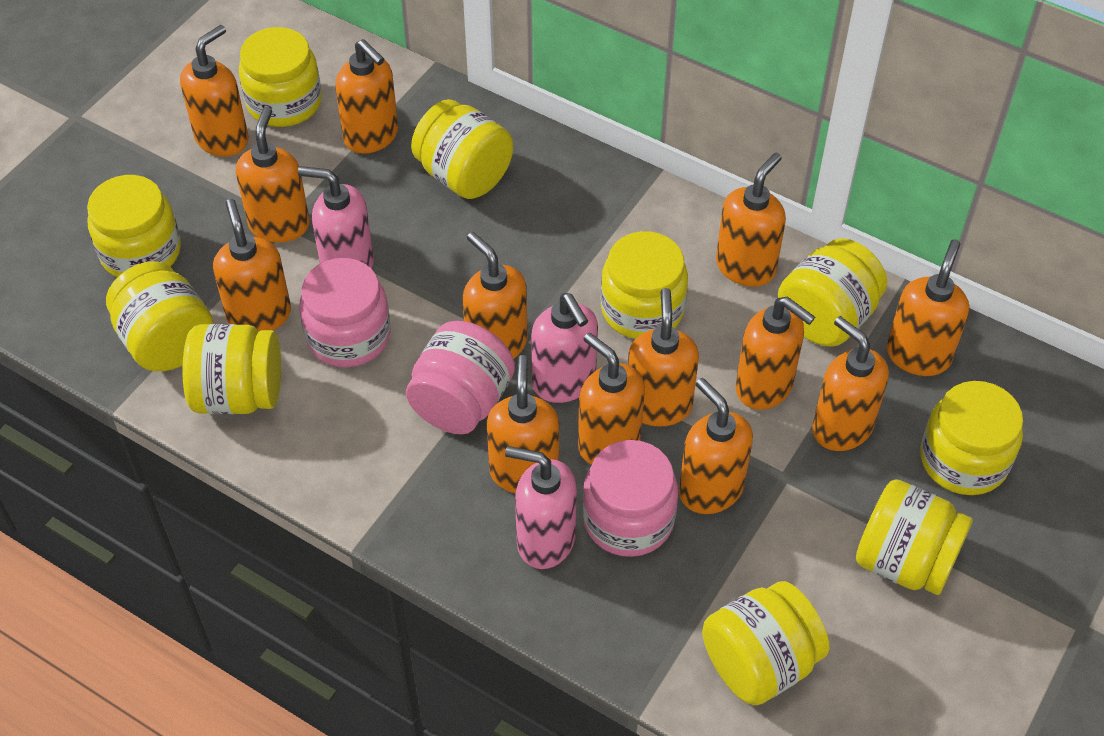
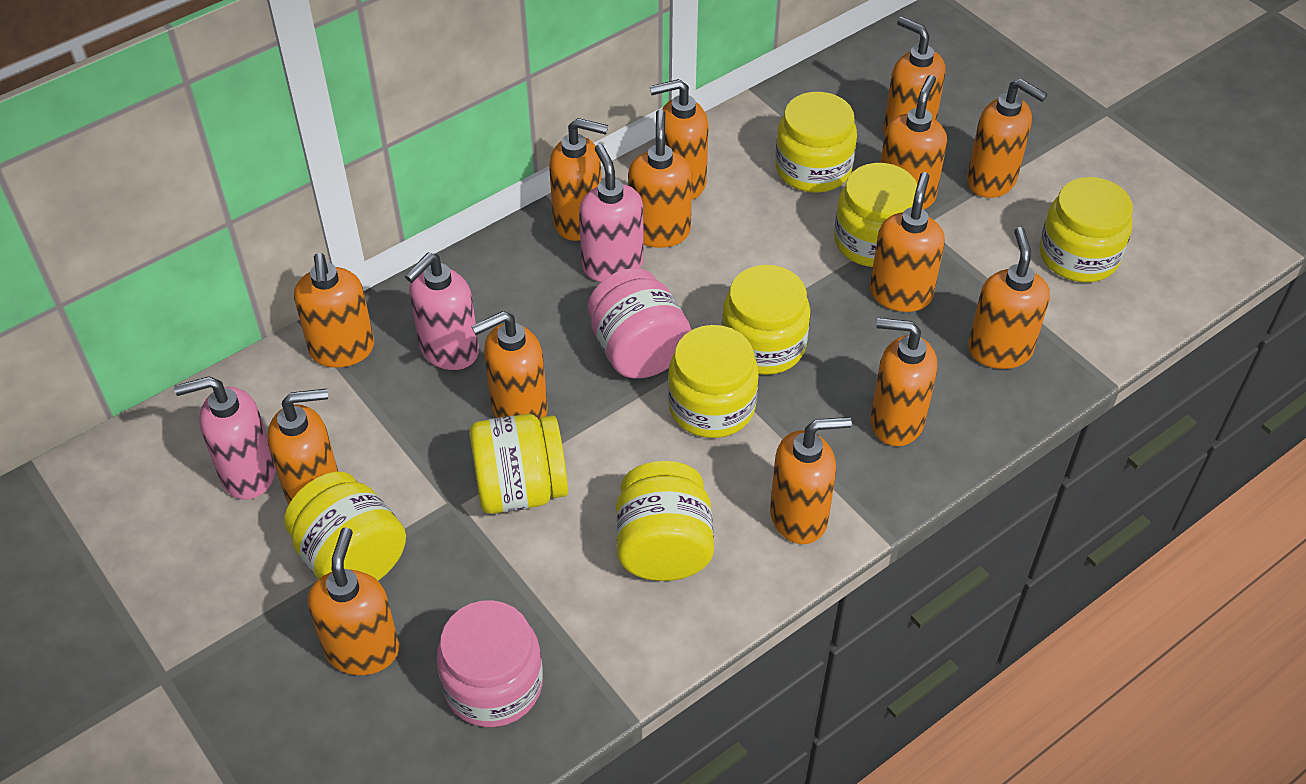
orange soap dispenser: 13 -> 14
pink jar: 3 -> 2
yellow jar: 10 -> 8

